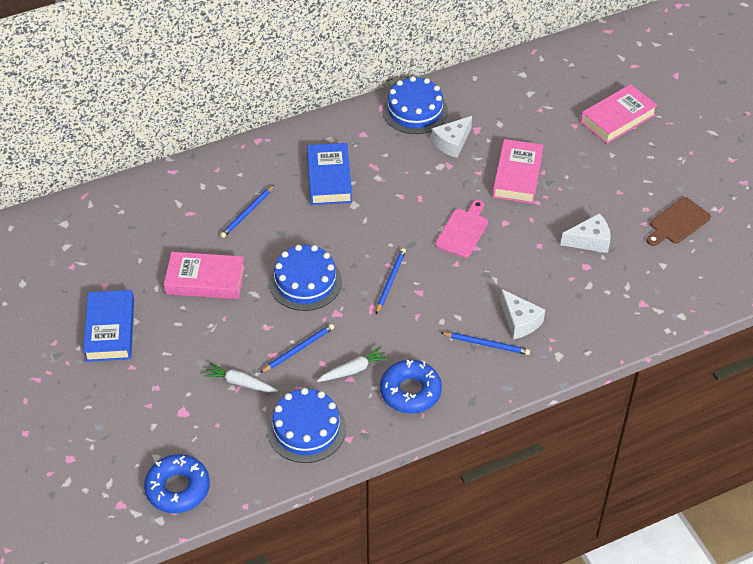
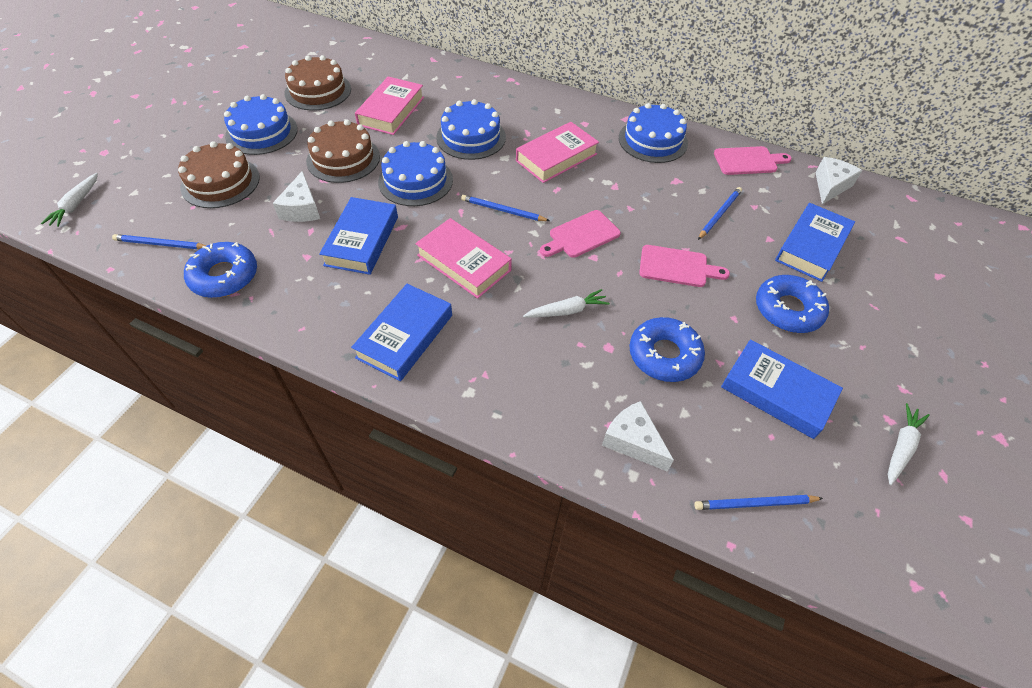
blue book: 2 -> 4
blue cake: 3 -> 4
blue donut: 2 -> 3
brown cake: 0 -> 3
brown cutting board: 1 -> 0
pink cutting board: 1 -> 3
white carrot: 2 -> 3

